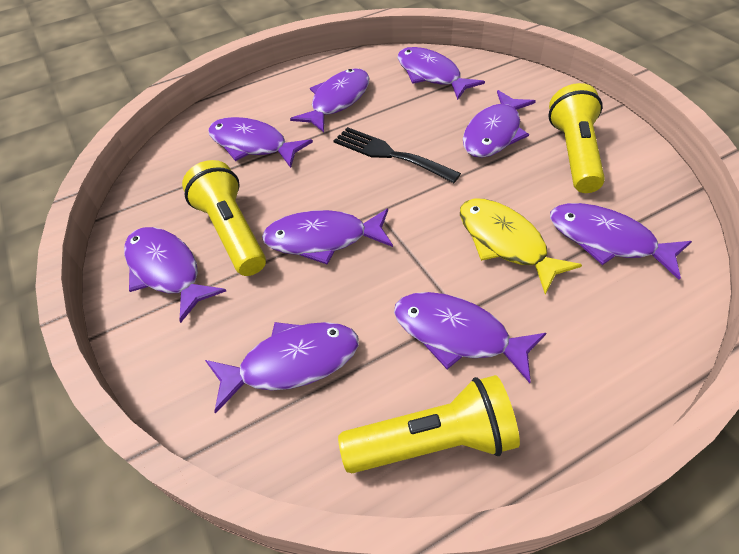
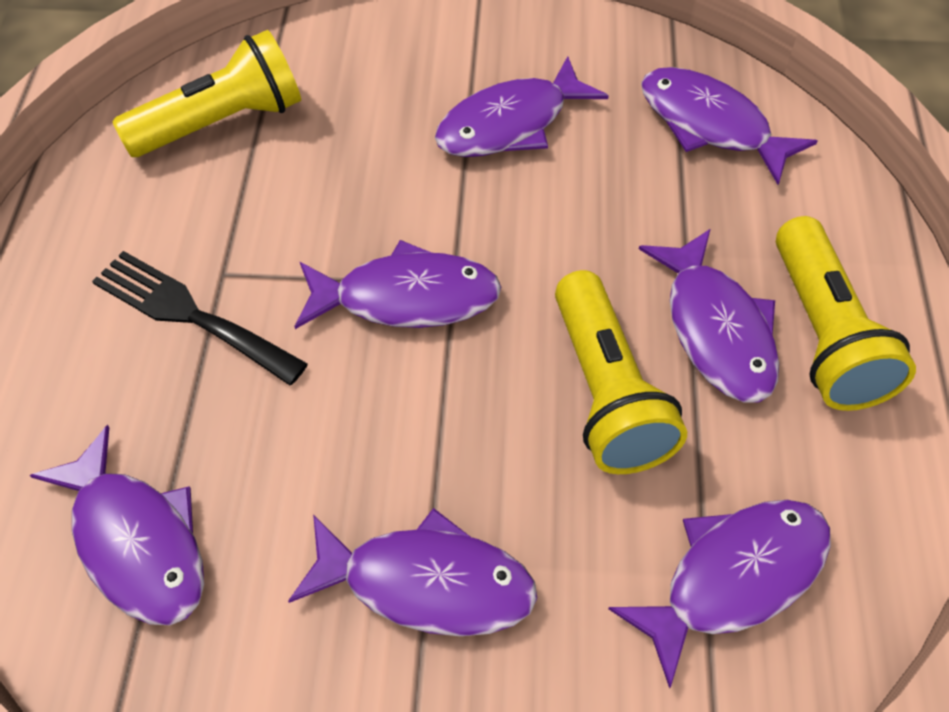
purple fish: 9 -> 7
yellow fish: 1 -> 0

